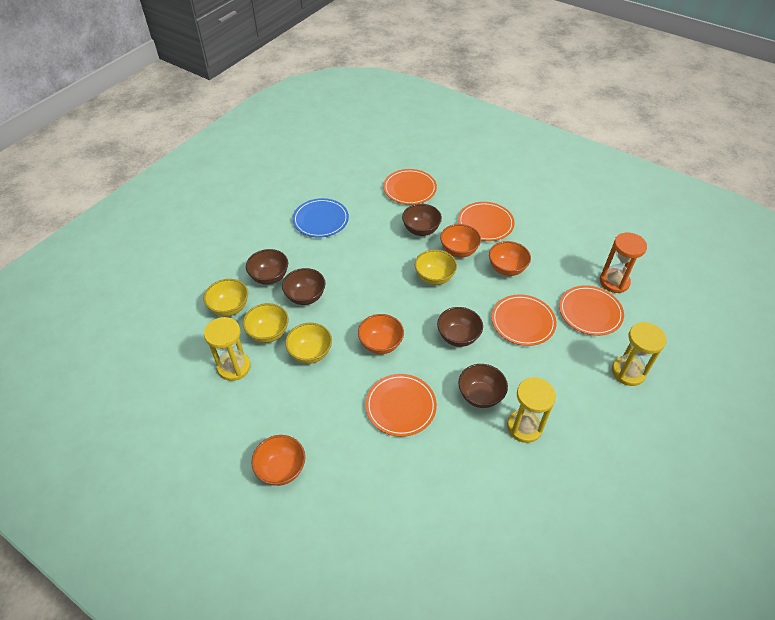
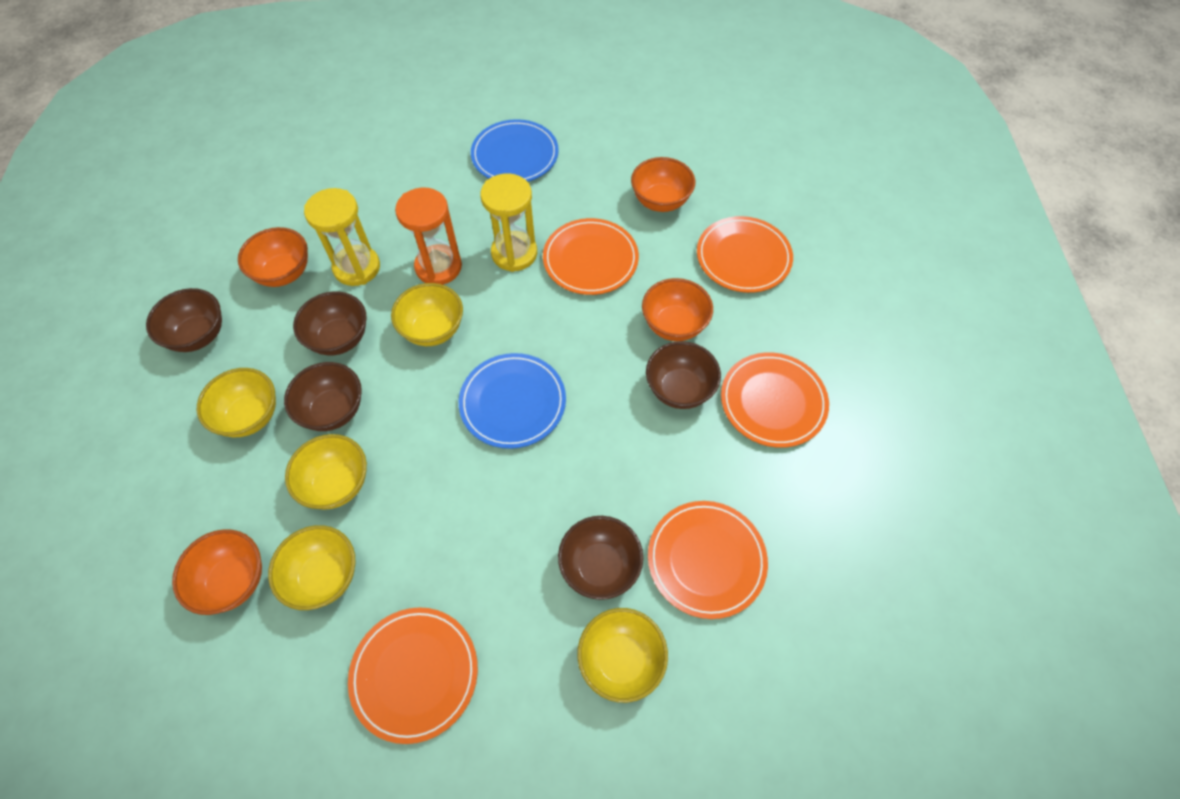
blue plate: 1 -> 2
yellow bowl: 4 -> 5
yellow hourglass: 3 -> 2

